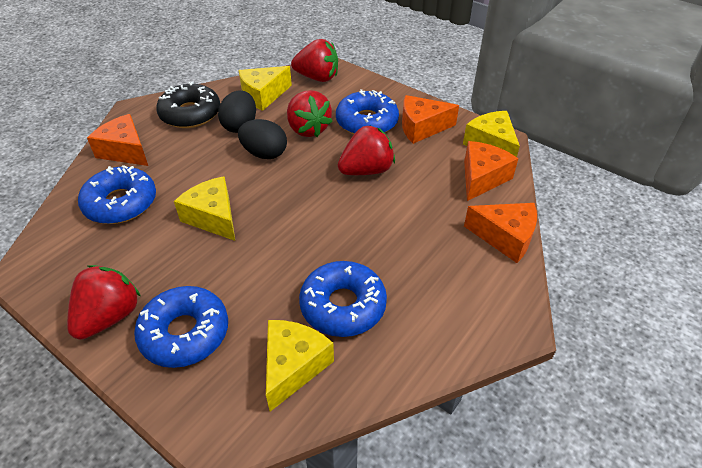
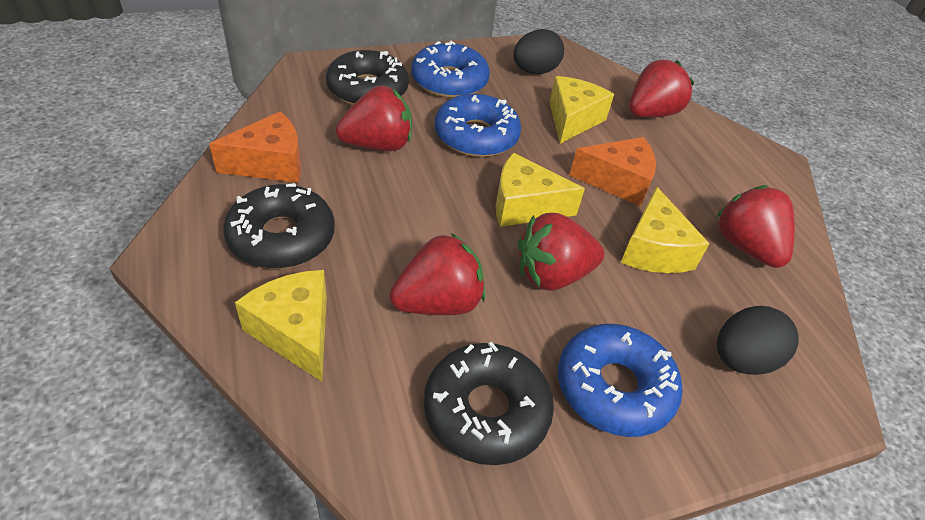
black donut: 1 -> 3
blue donut: 4 -> 3
orange cheese: 4 -> 2
red strawberry: 4 -> 5

